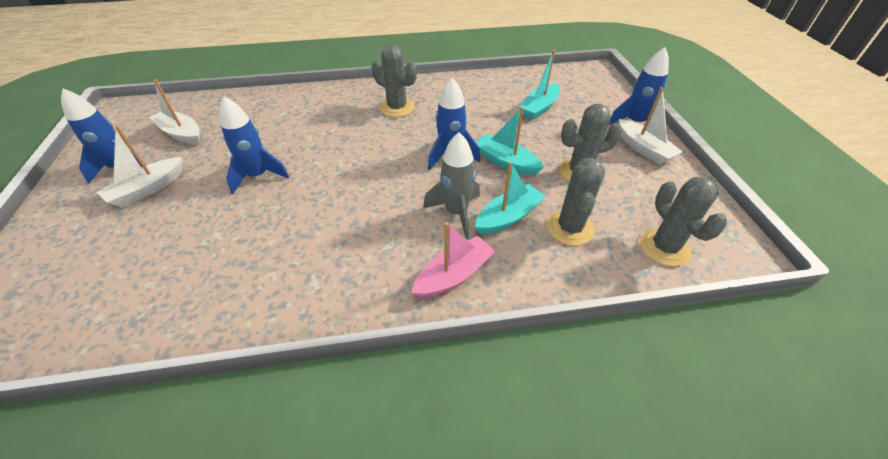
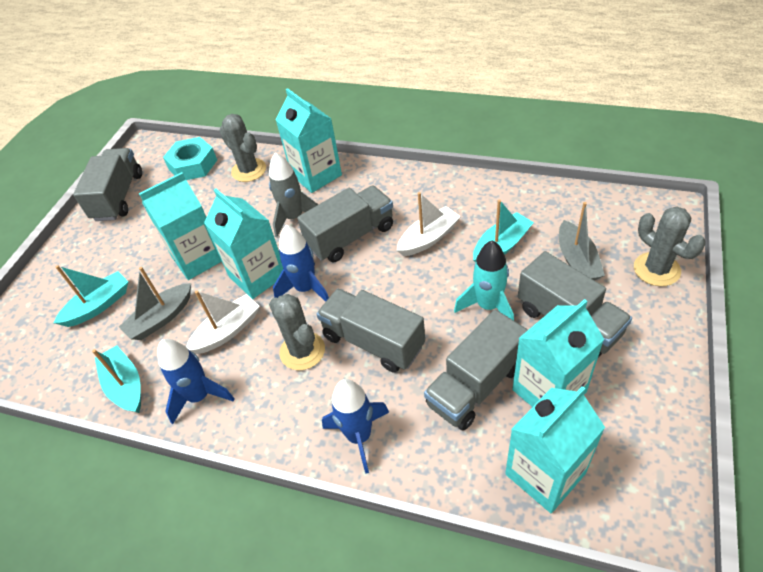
blue rocket: 4 -> 3
grey boat: 0 -> 2
grey cactus: 4 -> 3
grey truck: 0 -> 5
pink boat: 1 -> 0
turquoise carton: 0 -> 5
turquoise nut: 0 -> 1
turquoise rocket: 0 -> 1
white boat: 3 -> 2

